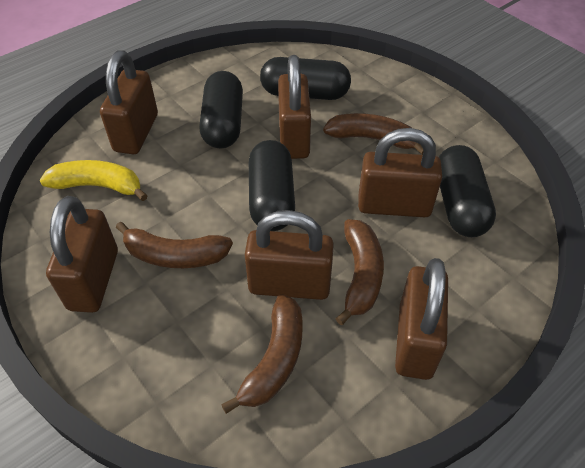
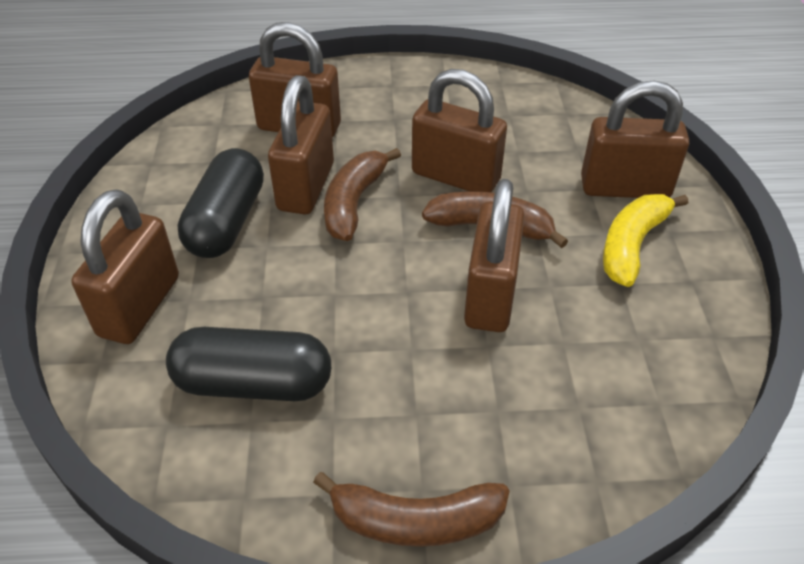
black capsule: 4 -> 2
brown banana: 4 -> 3

